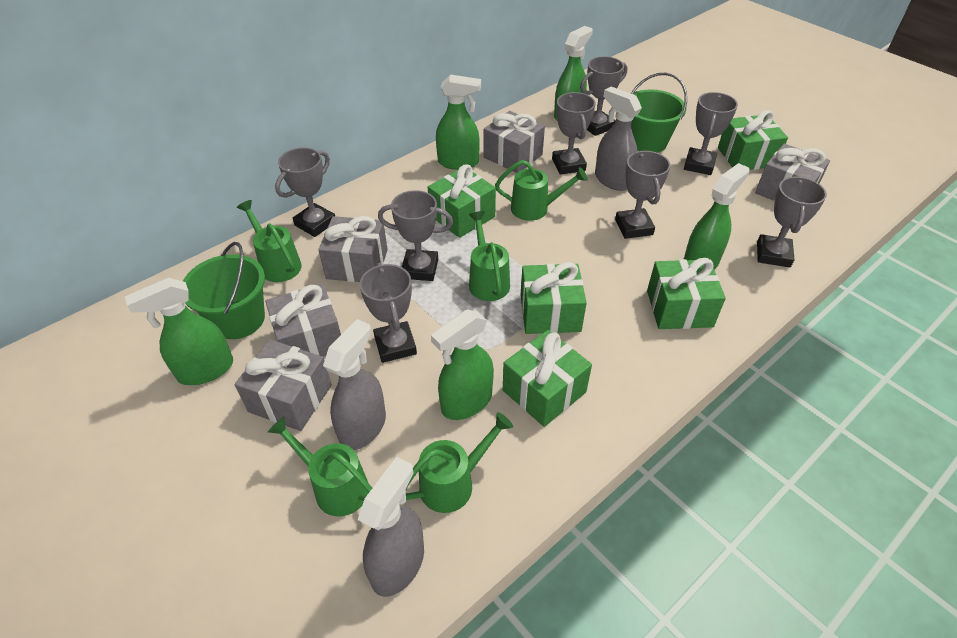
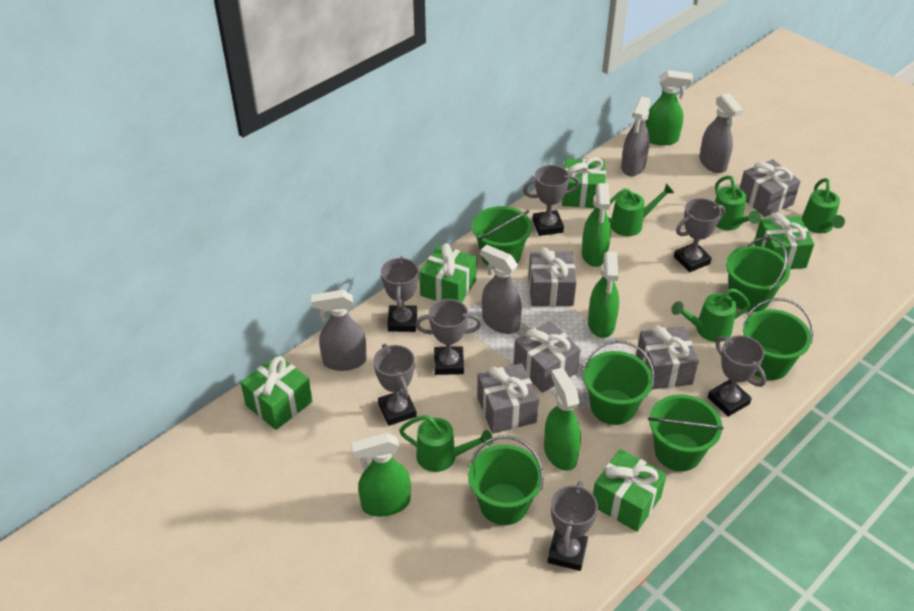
green bucket: 2 -> 6
grey spray bottle: 3 -> 4
grey trophy: 8 -> 7

